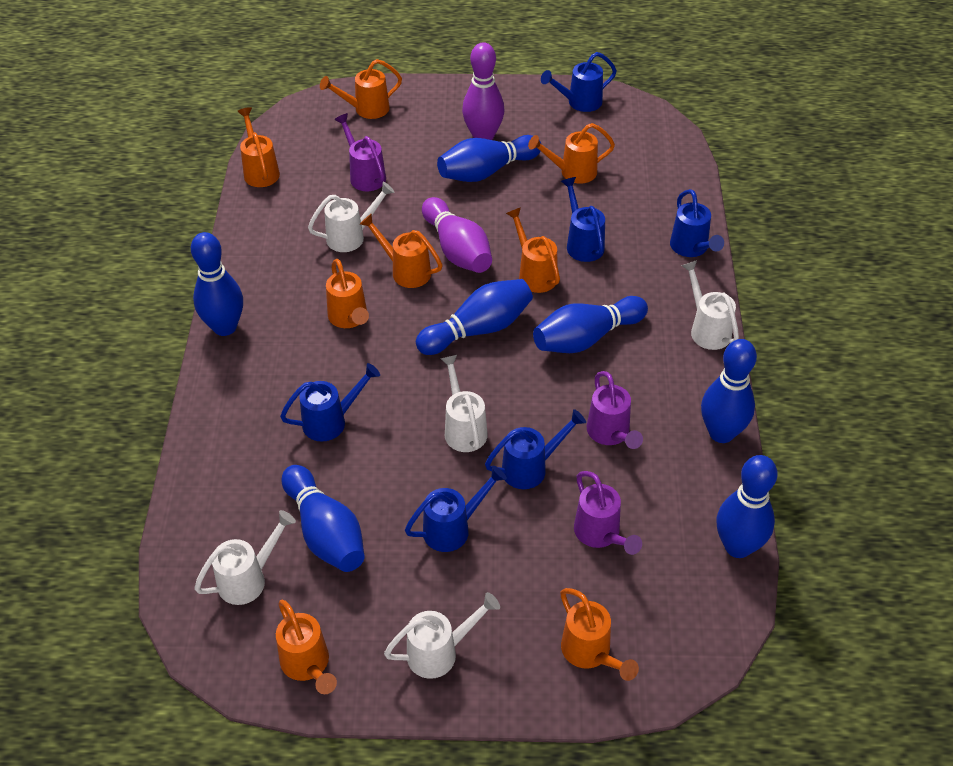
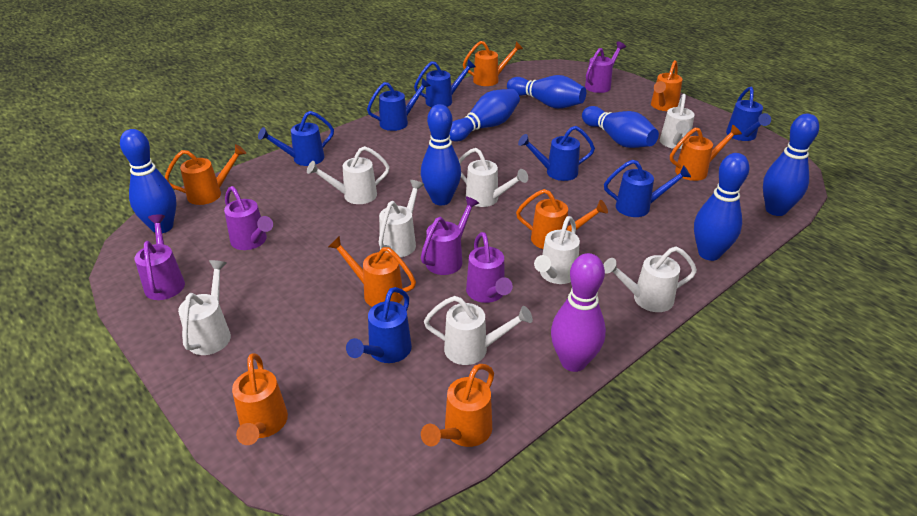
blue watering can: 6 -> 7
purple bowling pin: 2 -> 1
purple watering can: 3 -> 5
white watering can: 5 -> 8

